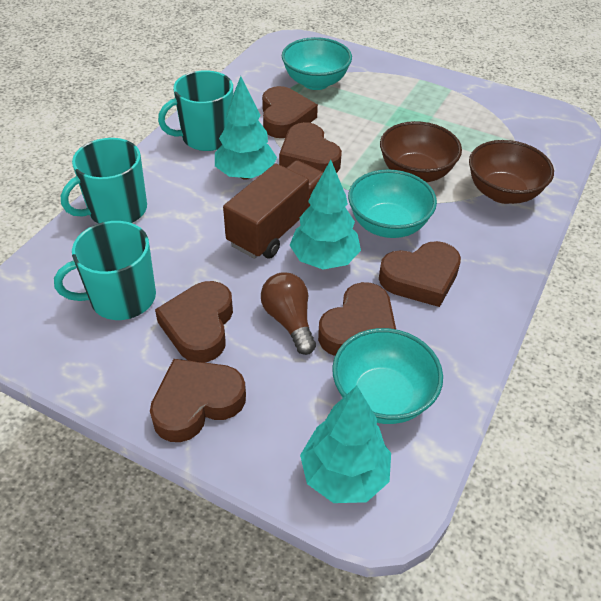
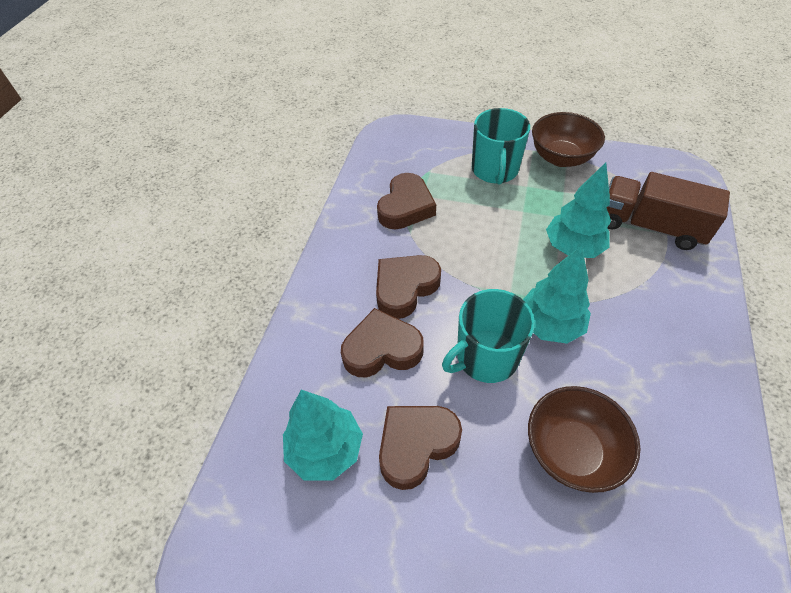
brown heart: 6 -> 4
brown light bulb: 1 -> 0
turquoise bowl: 3 -> 0
turquoise mug: 3 -> 2

